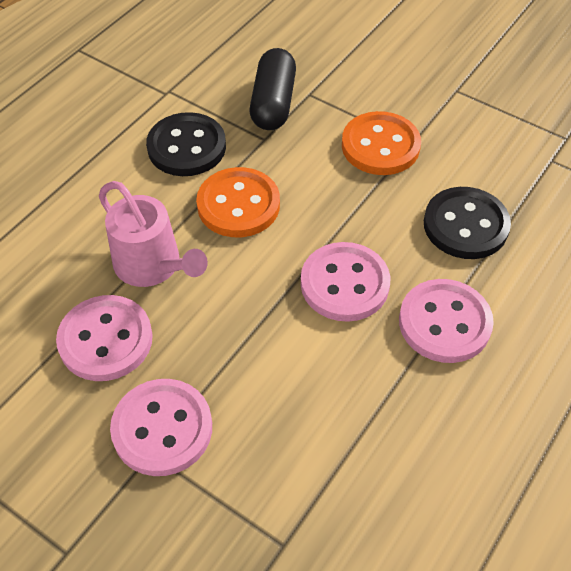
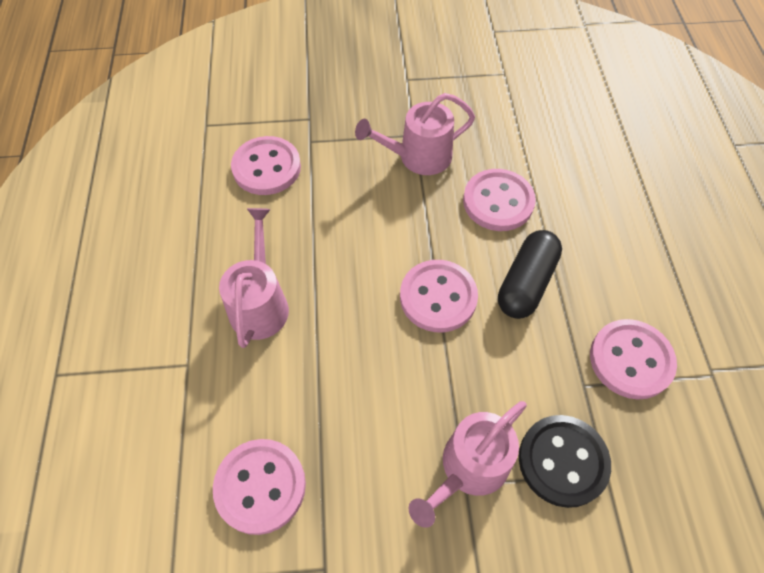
black button: 2 -> 1
orange button: 2 -> 0
pink button: 4 -> 5
pink watering can: 1 -> 3

